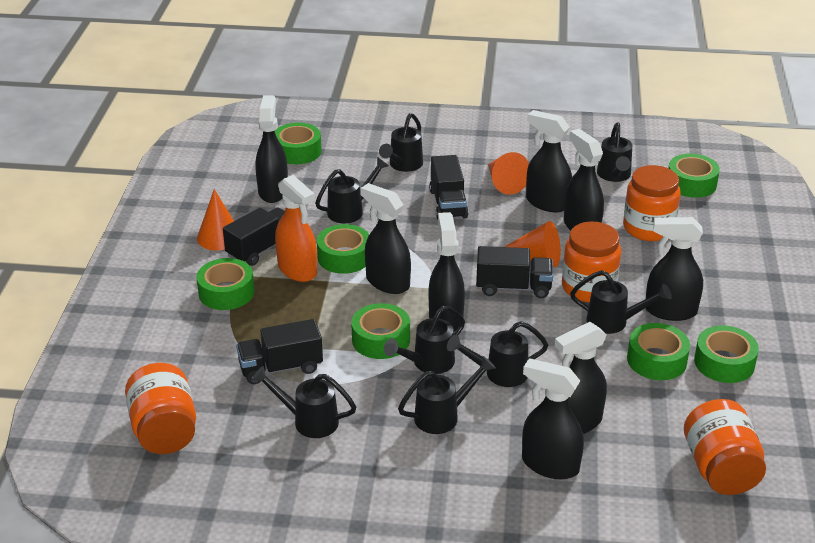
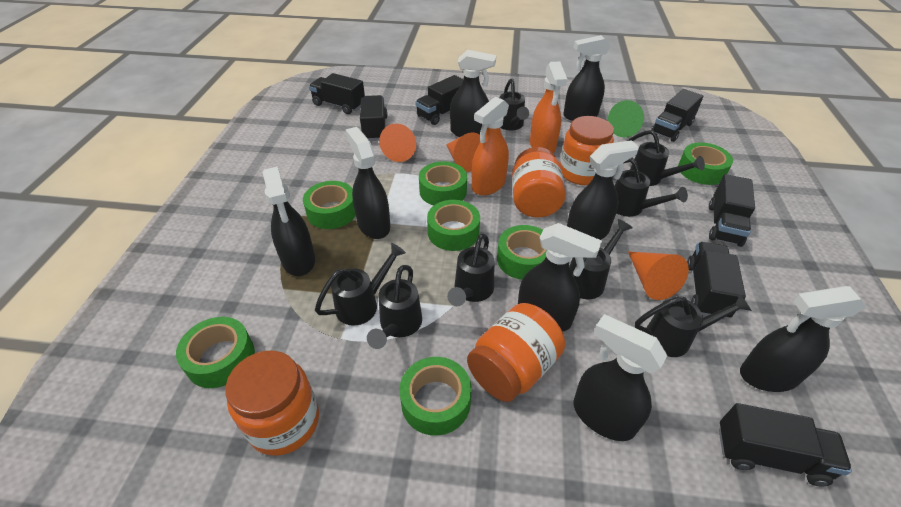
black truck: 4 -> 7
green cone: 0 -> 1
orange spray bottle: 1 -> 2

